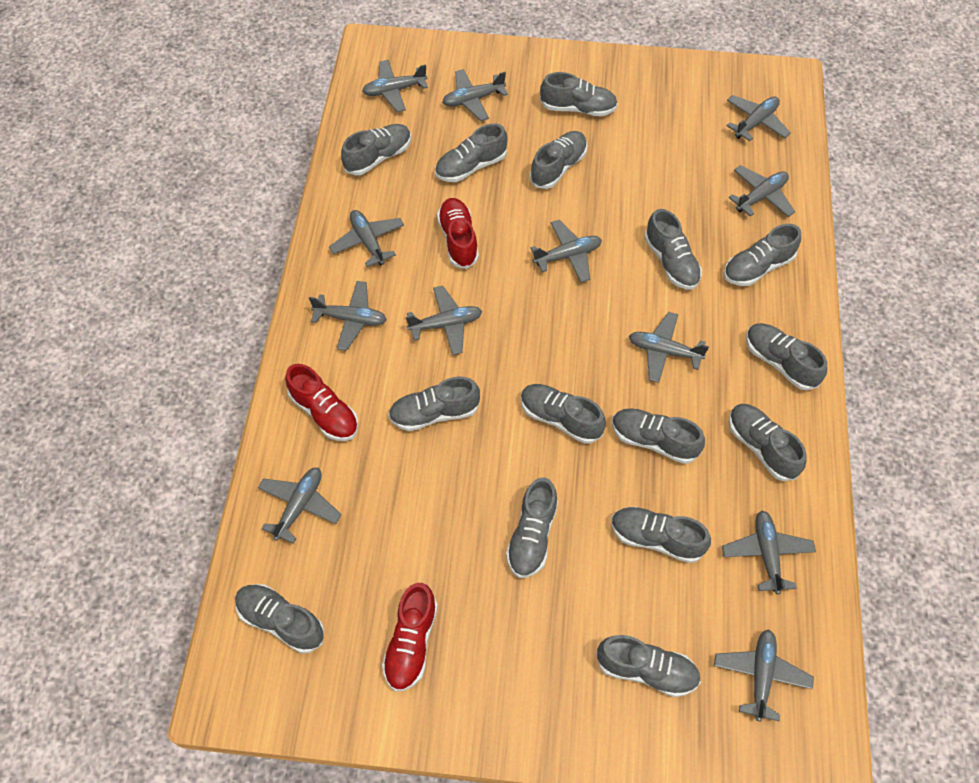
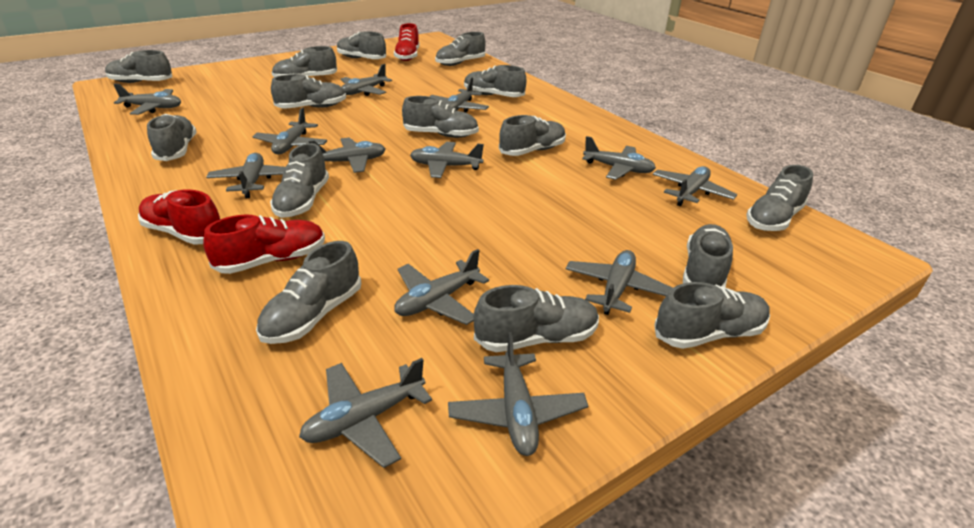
grey plane: 12 -> 13

